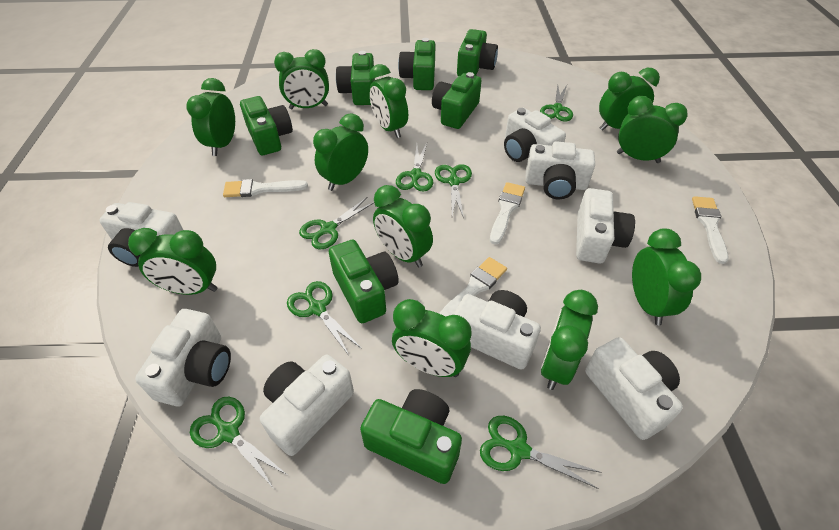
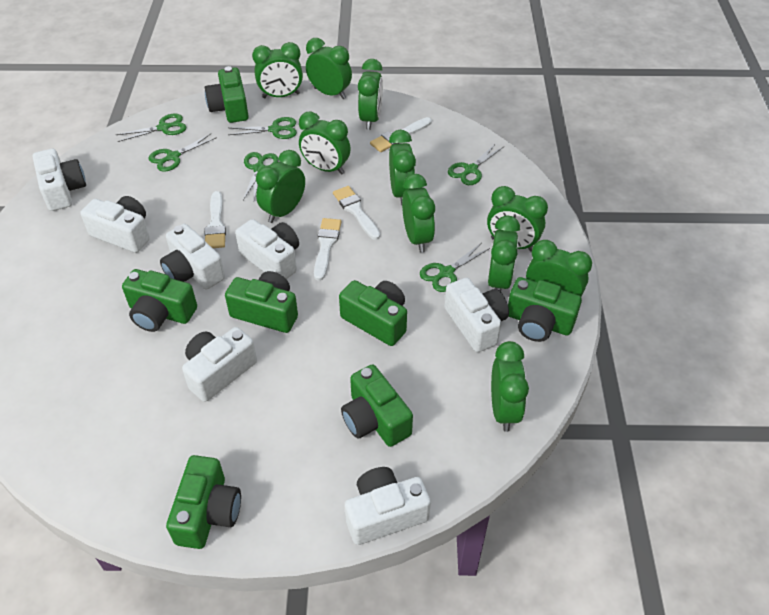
green scissors: 7 -> 6
white camera: 8 -> 7

